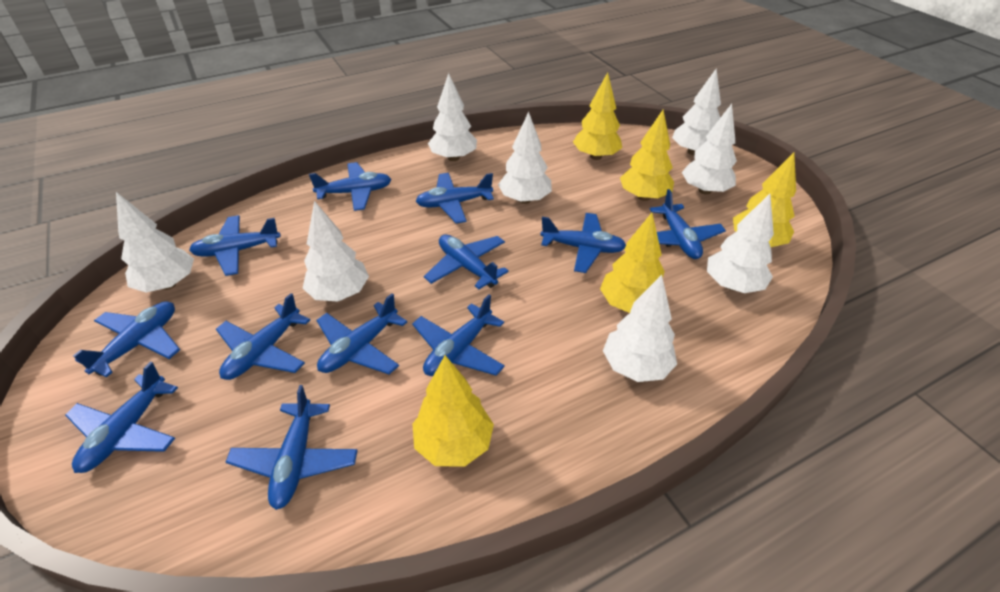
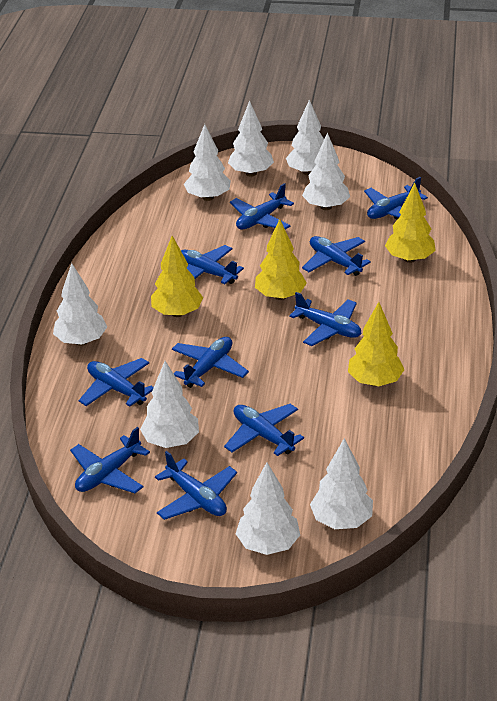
blue plane: 12 -> 10
yellow tree: 5 -> 4

